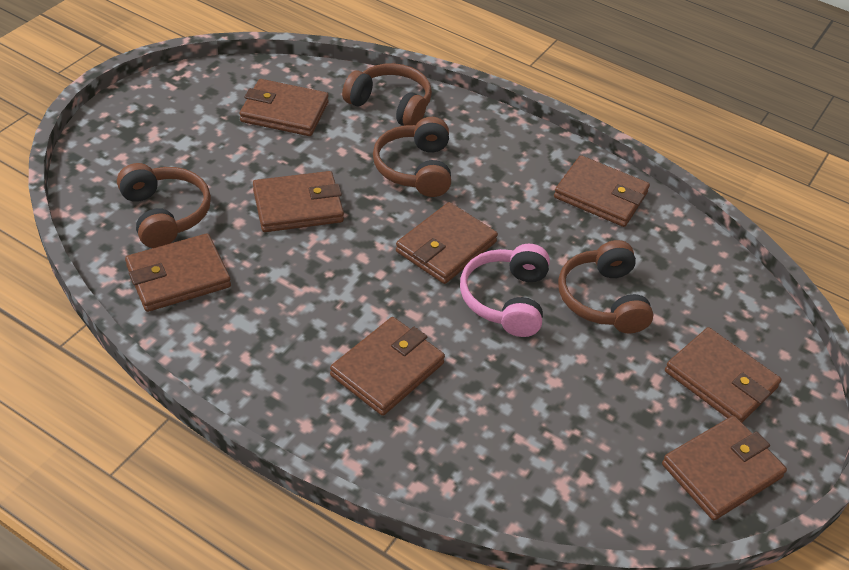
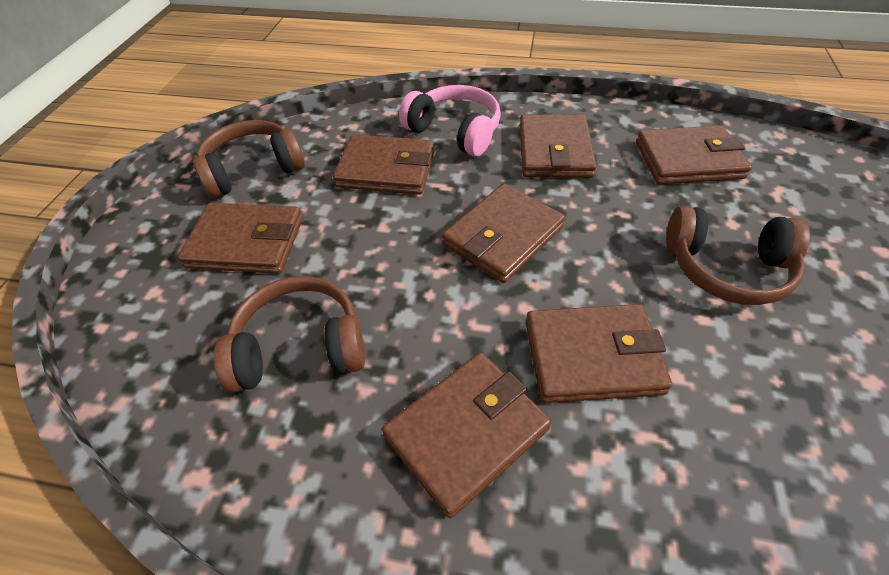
brown headphones: 4 -> 3
brown wallet: 8 -> 7

